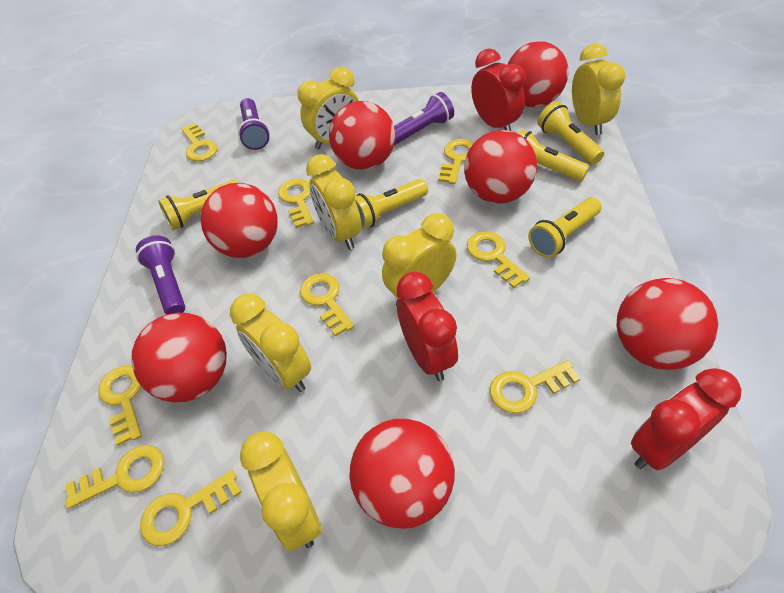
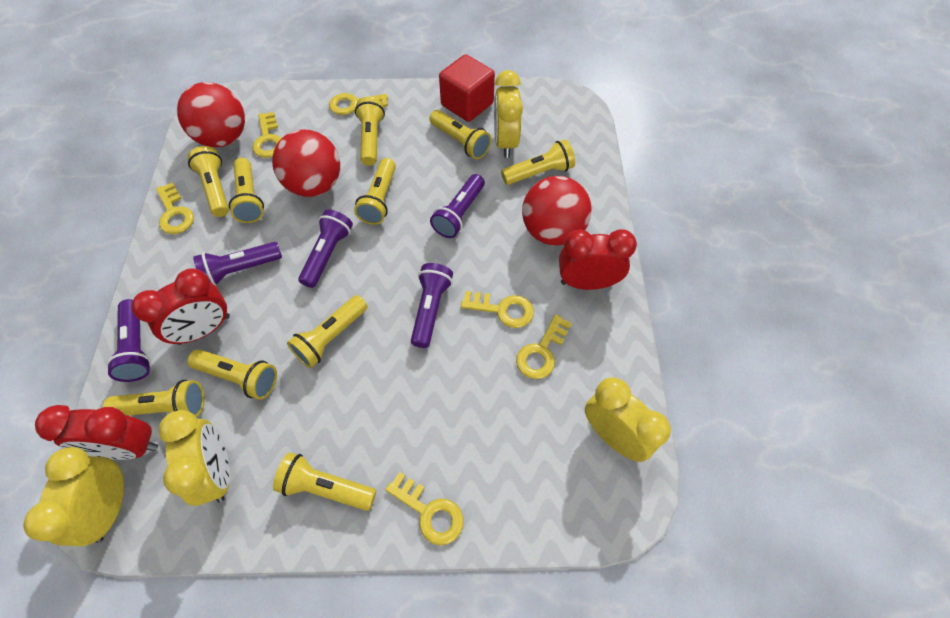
purple flashlight: 3 -> 5
red ball: 7 -> 3
red cube: 0 -> 1
yellow clock: 6 -> 4
yellow flashlight: 5 -> 10
yellow key: 9 -> 6

